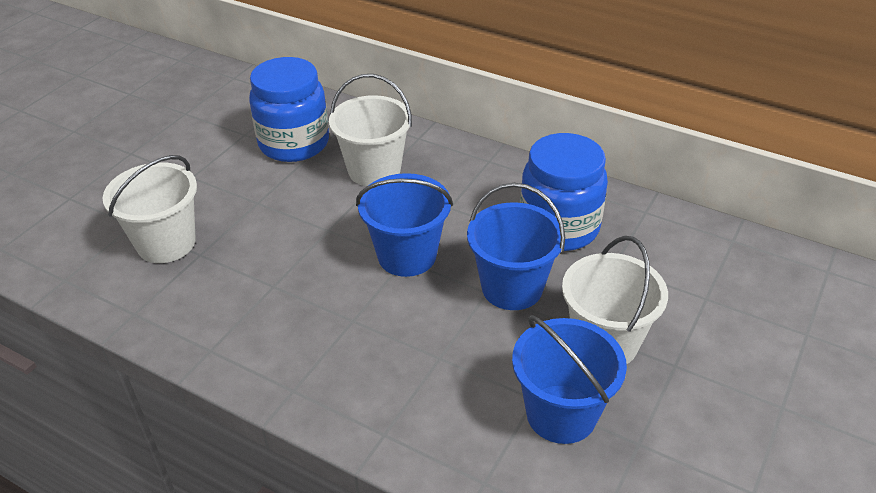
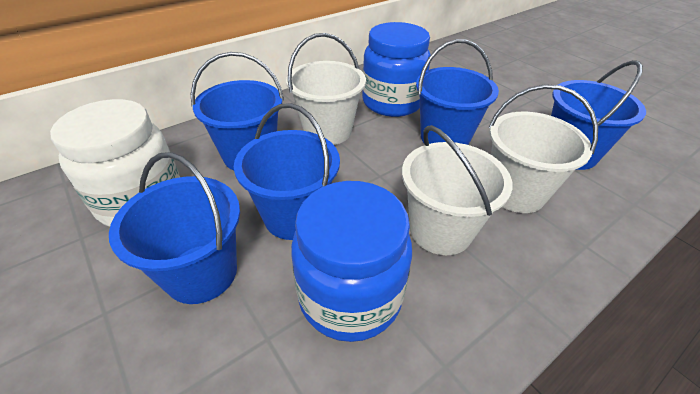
blue bucket: 3 -> 5
white jar: 0 -> 1

